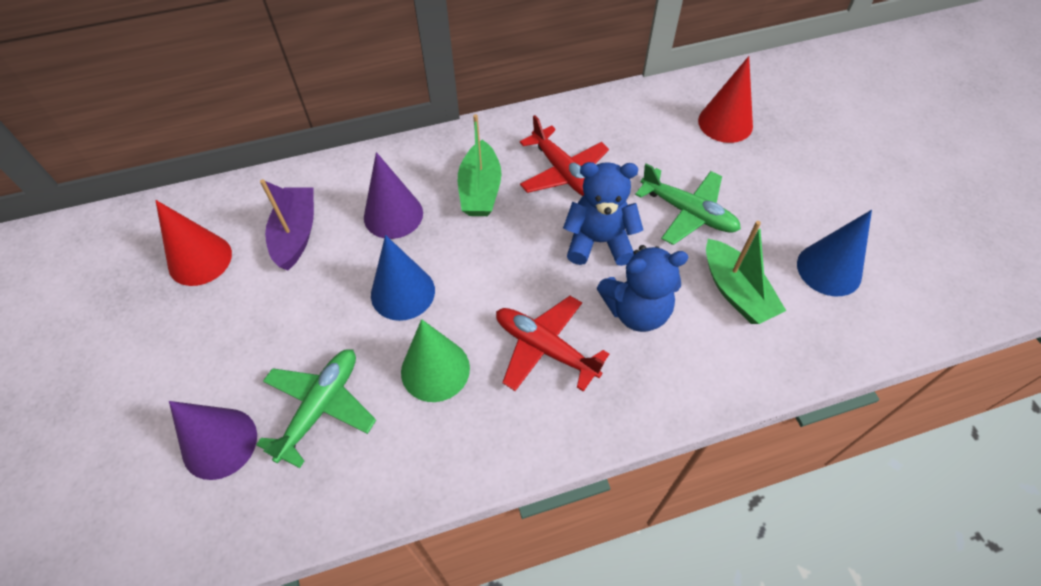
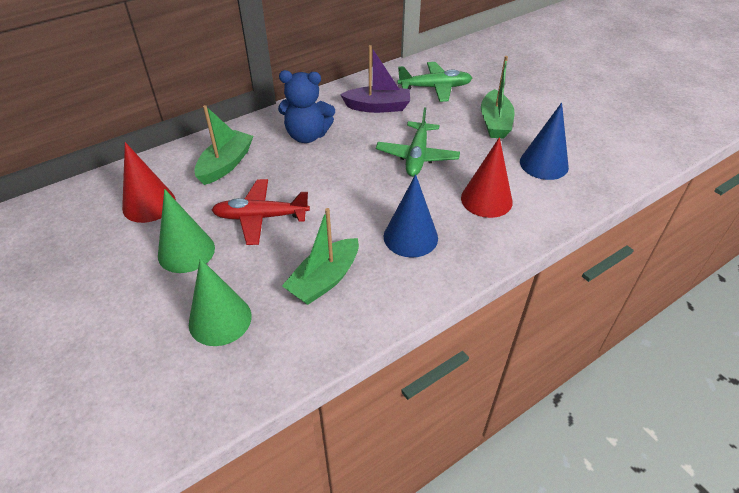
blue teddy bear: 2 -> 1
green boat: 2 -> 3
green cone: 1 -> 2
purple cone: 2 -> 0
red plane: 2 -> 1

